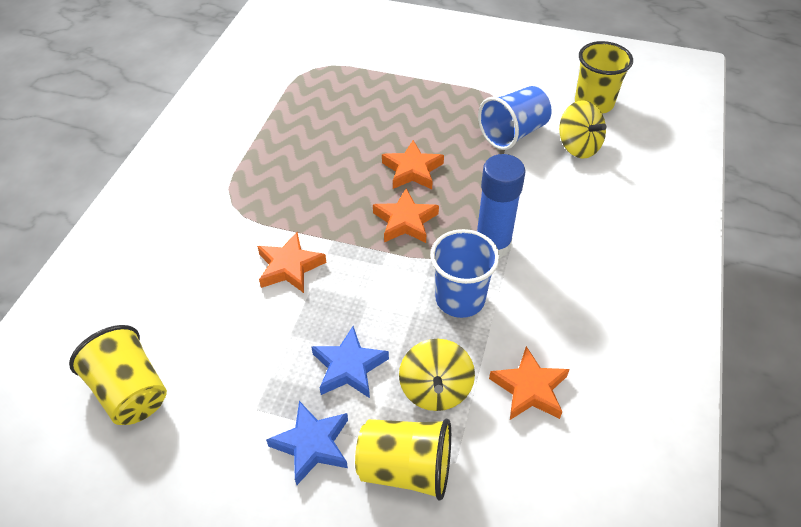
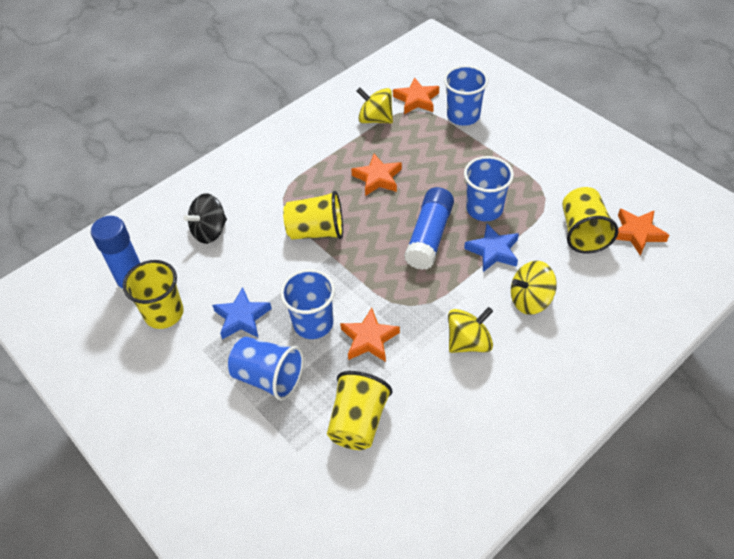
black spinning top: 0 -> 1
blue cup: 2 -> 4
blue glue stick: 1 -> 2
yellow cup: 3 -> 4
yellow spinning top: 2 -> 3

